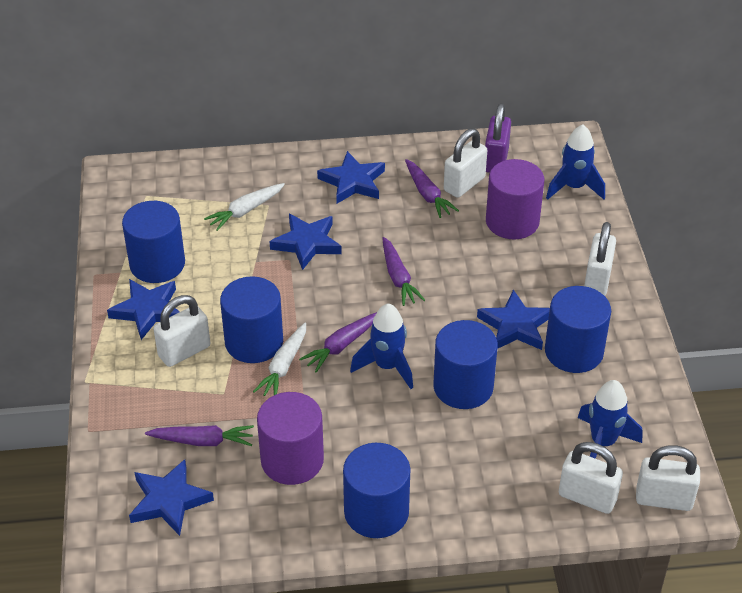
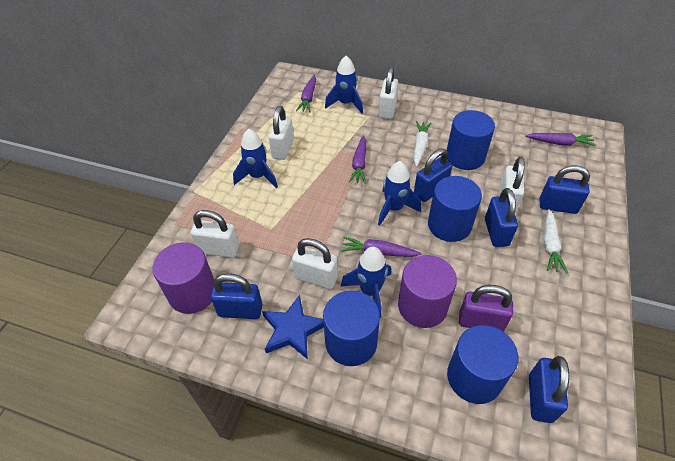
blue cylinder: 5 -> 4
blue padlock: 0 -> 5
blue rocket: 3 -> 4
blue star: 5 -> 1

